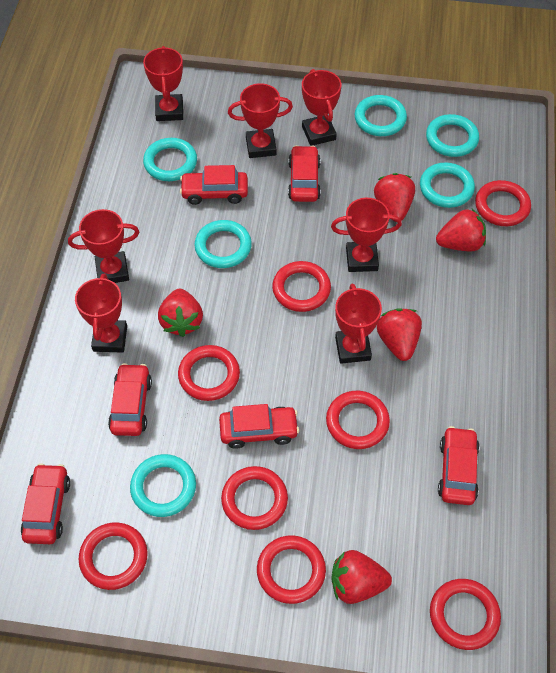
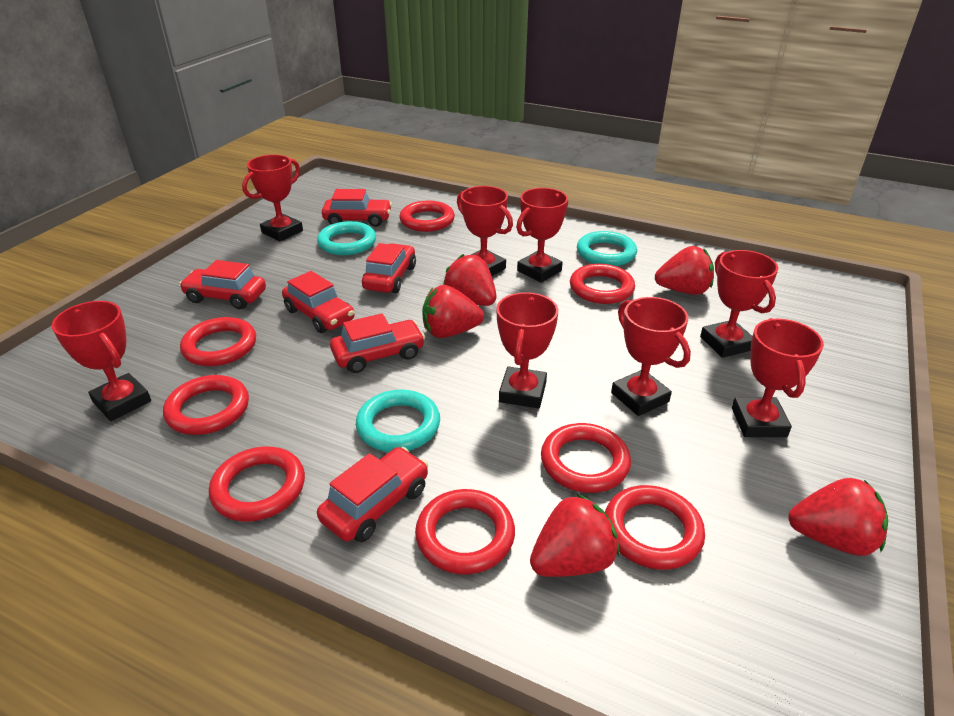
red trophy: 7 -> 8
turquoise ring: 6 -> 3

